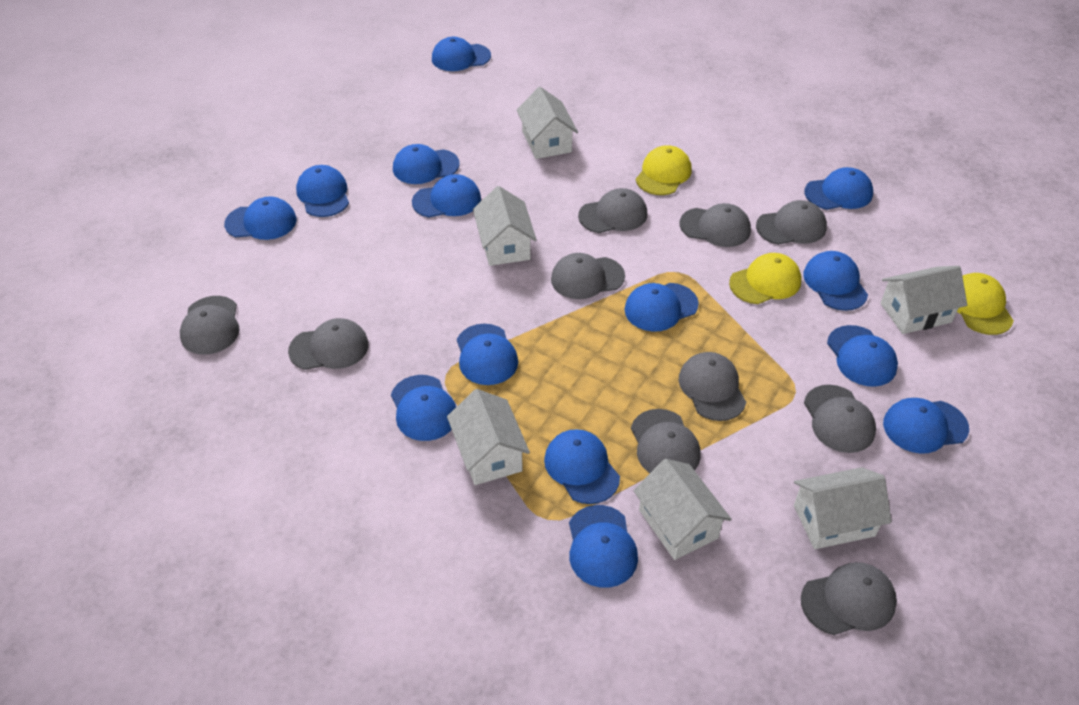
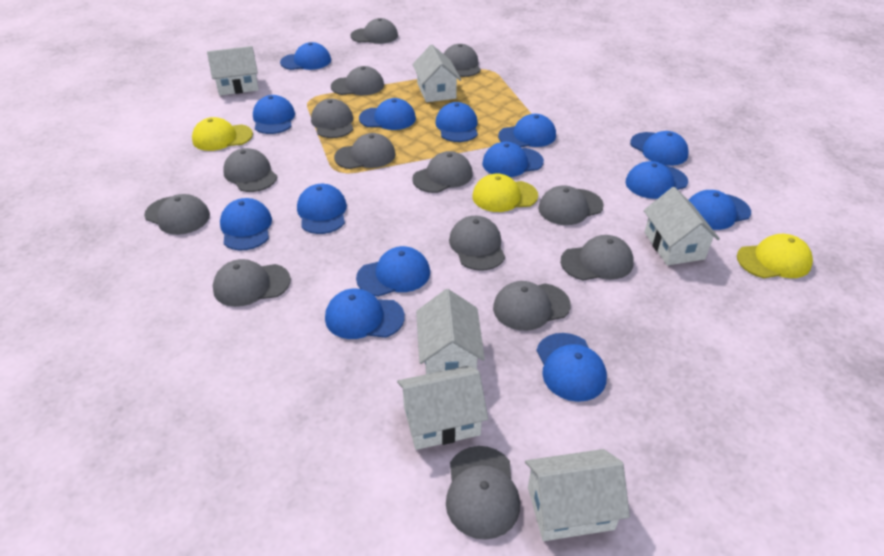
grey cap: 10 -> 14

